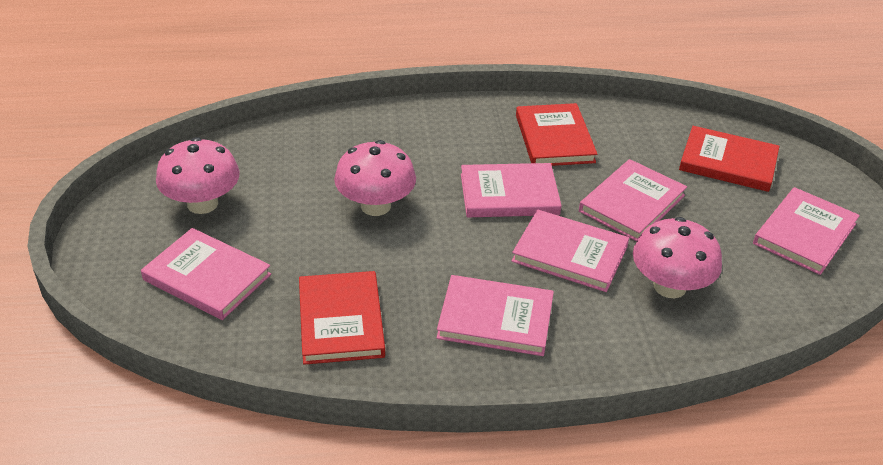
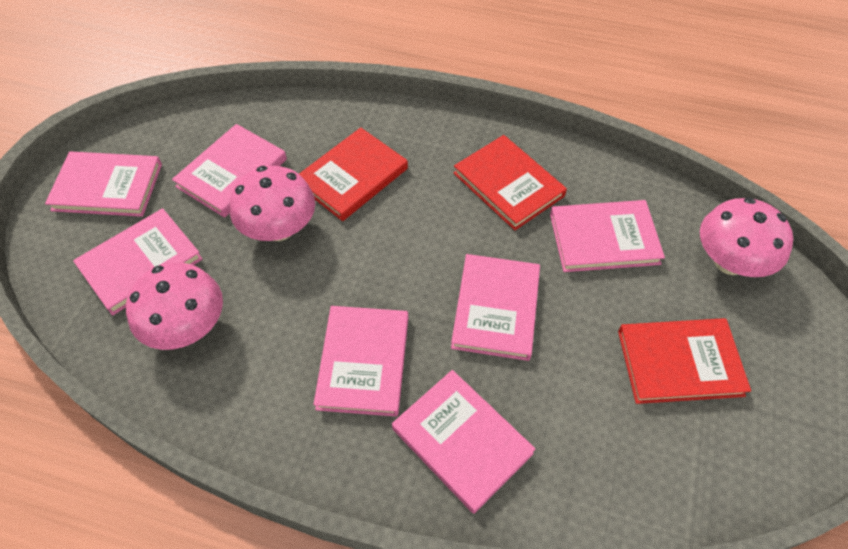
pink book: 6 -> 7

